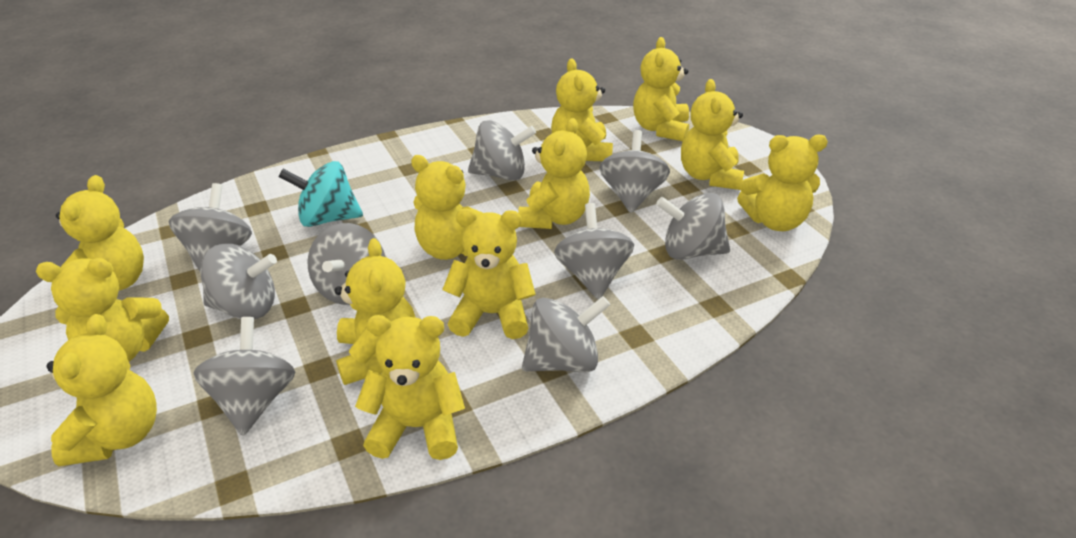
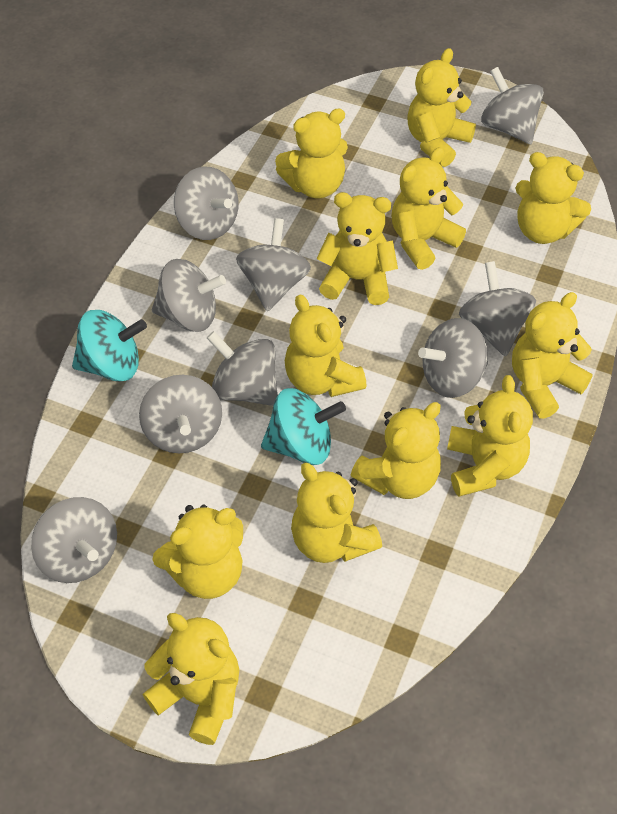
turquoise spinning top: 1 -> 2

